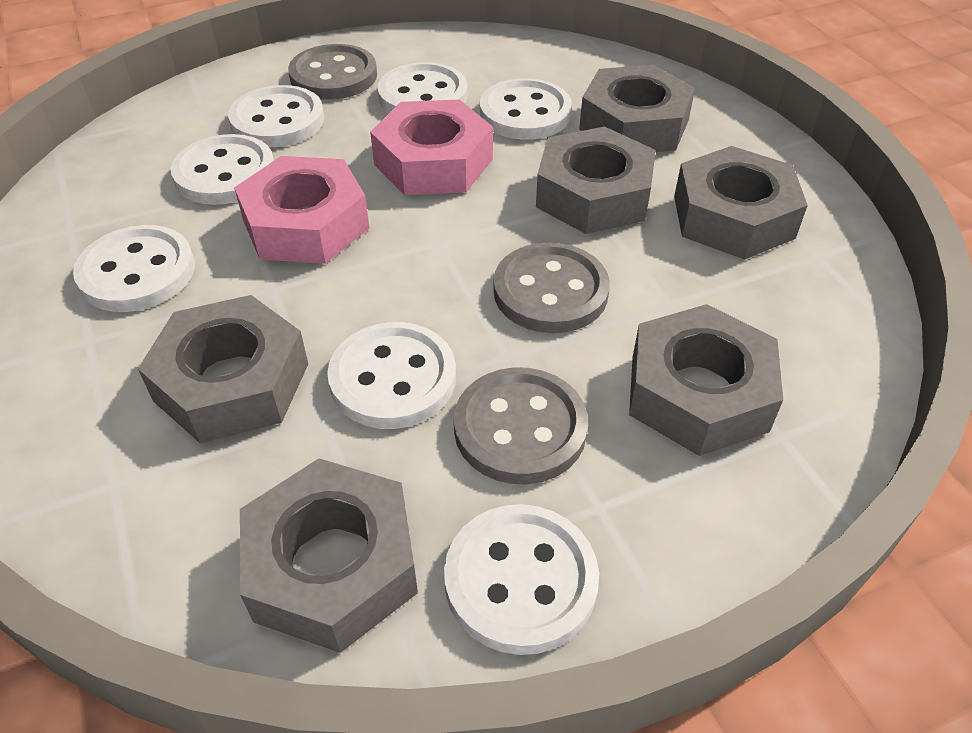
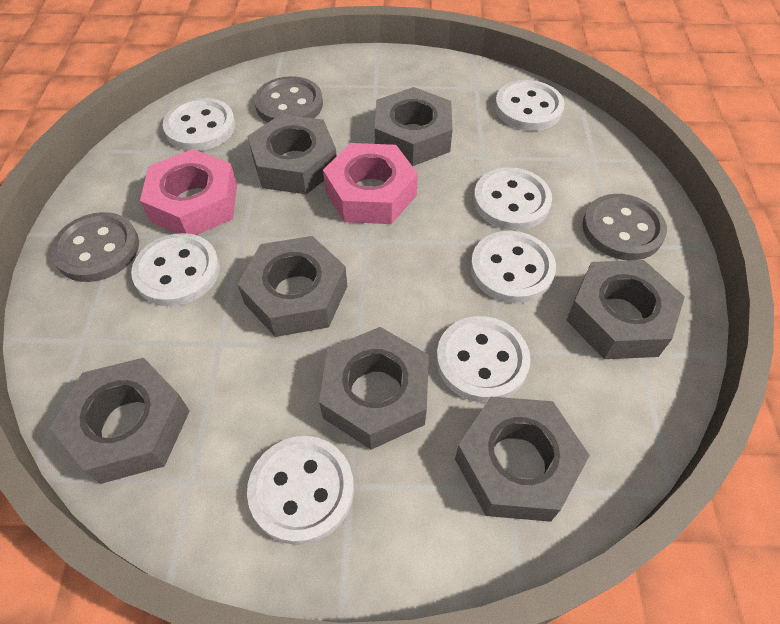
grey nut: 6 -> 7

